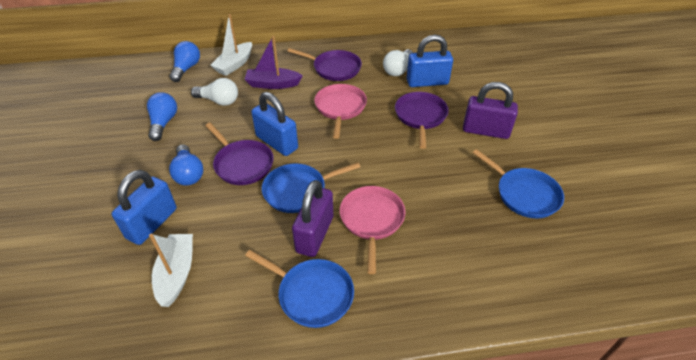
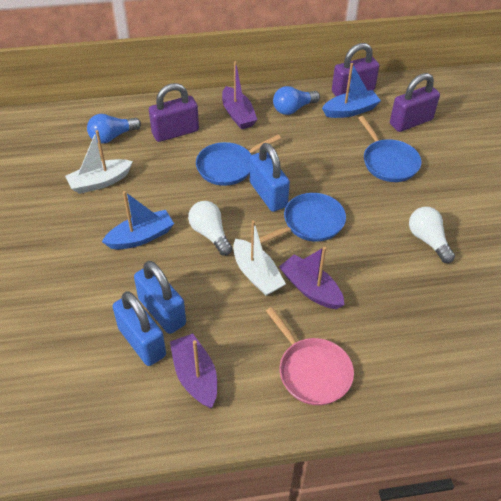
blue boat: 0 -> 2
blue light bulb: 3 -> 2
pink pan: 2 -> 1
purple boat: 1 -> 3
purple padlock: 2 -> 3
purple pan: 3 -> 0

